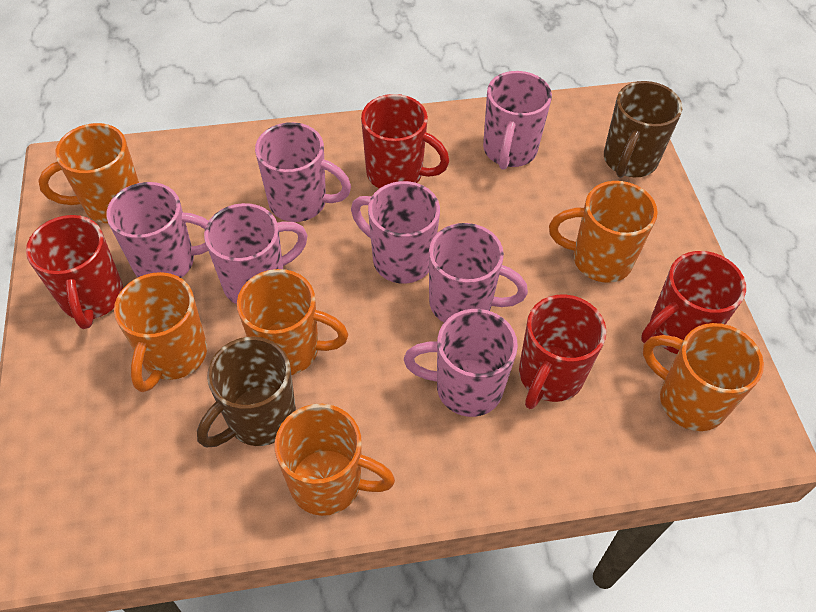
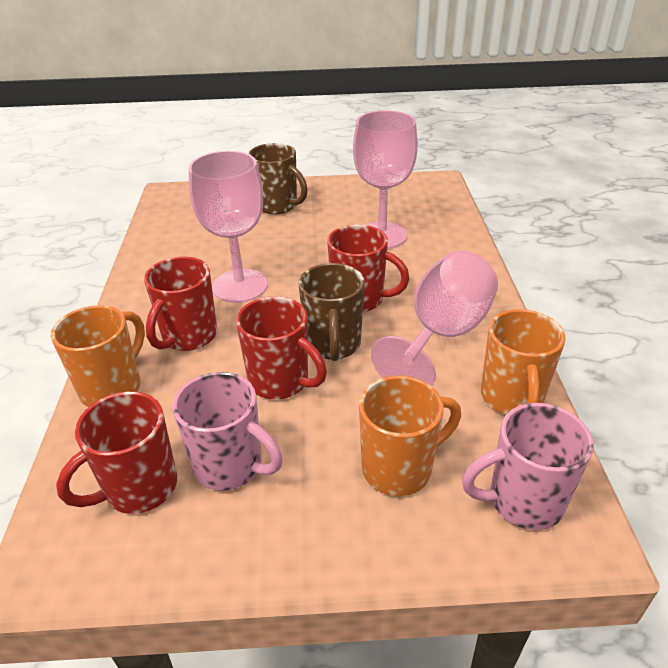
orange mug: 6 -> 3
pink goblet: 0 -> 3
pink mug: 7 -> 2

